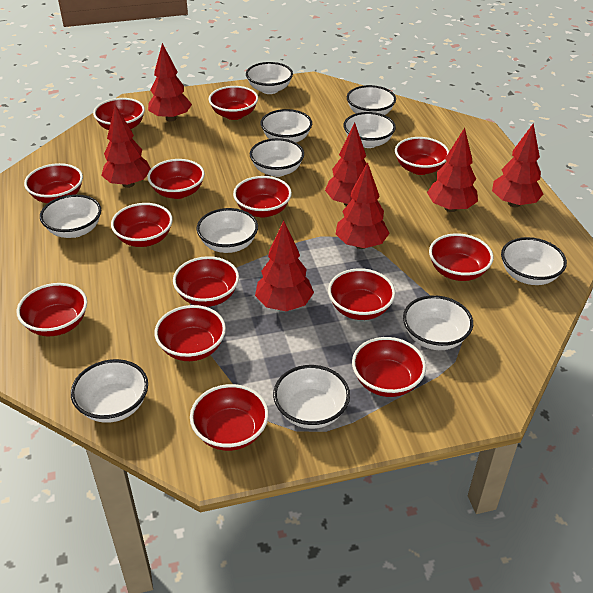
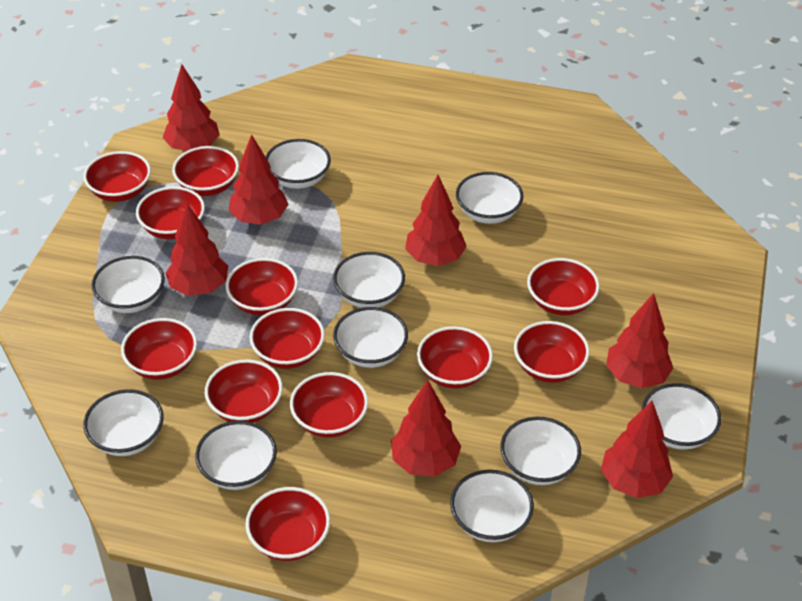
red bowl: 14 -> 12
white bowl: 11 -> 10

